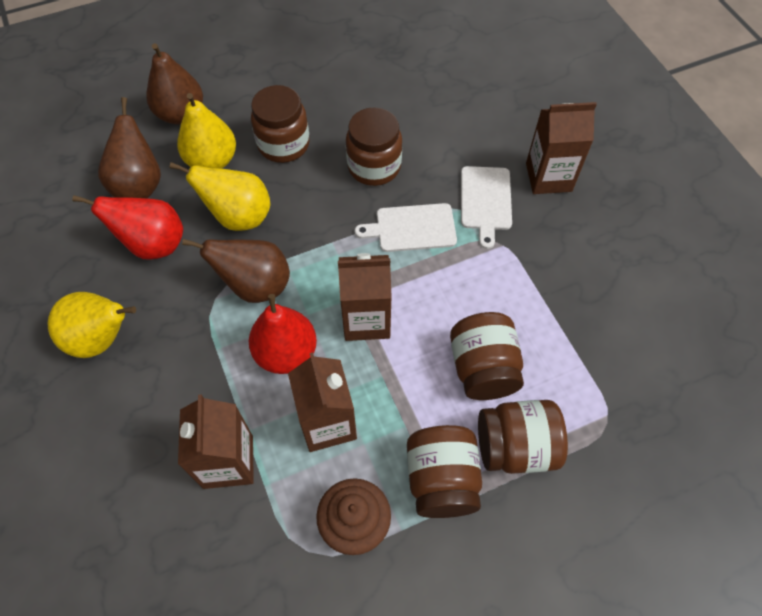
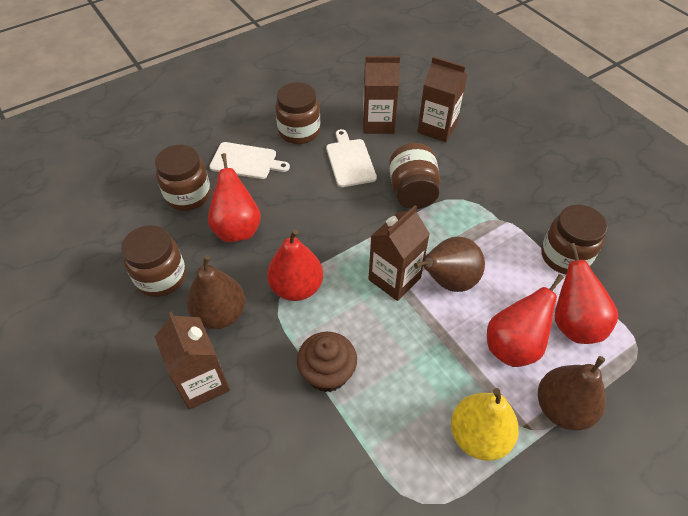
red pear: 2 -> 4
yellow pear: 3 -> 1

